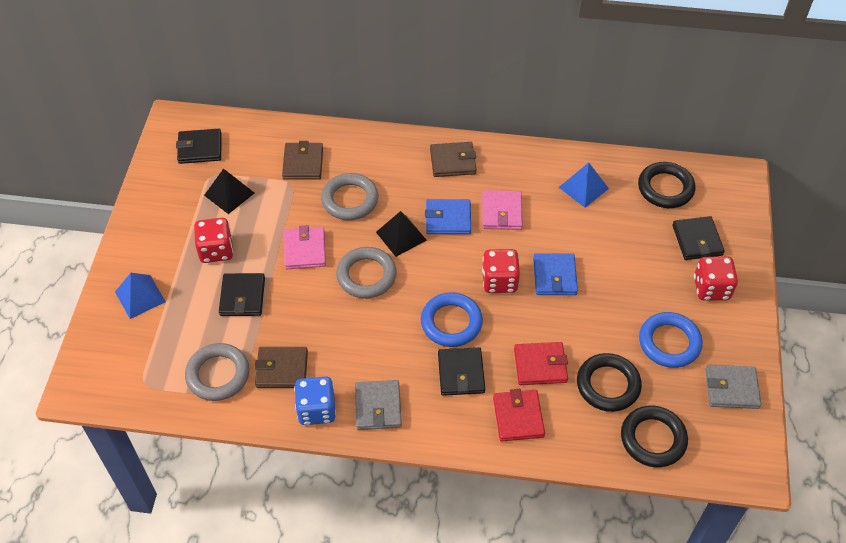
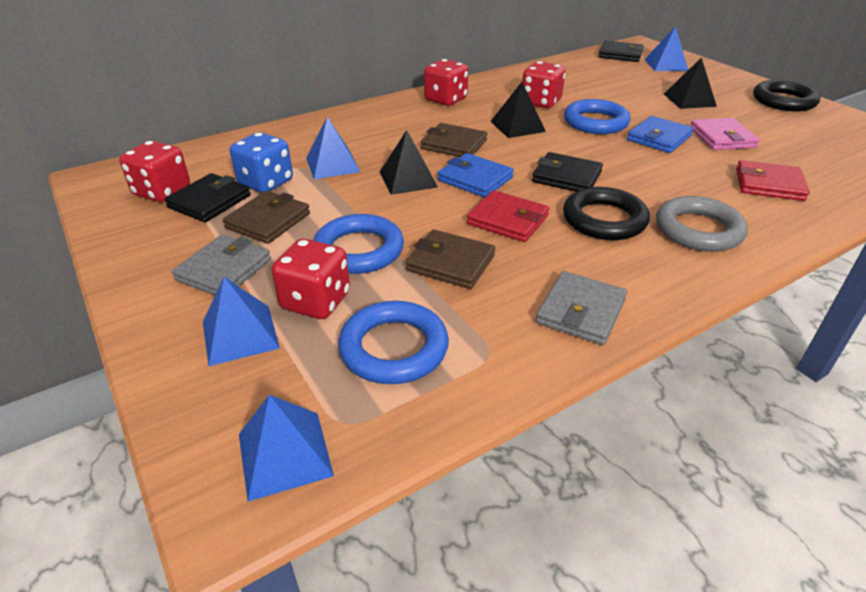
black pyramid: 2 -> 3
black ring: 3 -> 2
black wallet: 4 -> 3
blue pyramid: 2 -> 4
blue ring: 2 -> 3
grey ring: 3 -> 1
pink wallet: 2 -> 1
red dice: 3 -> 4

